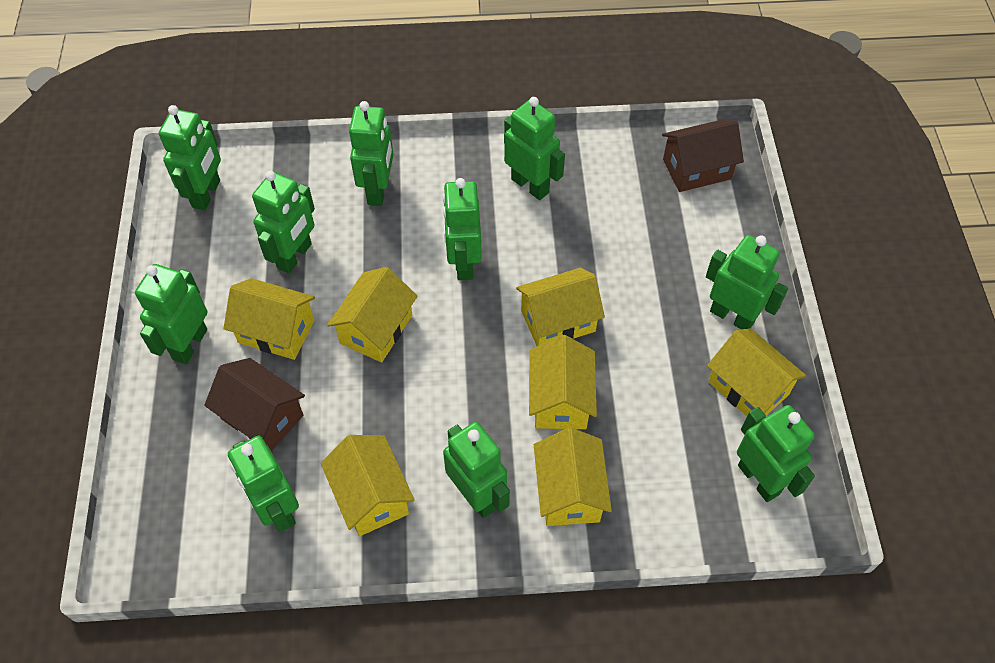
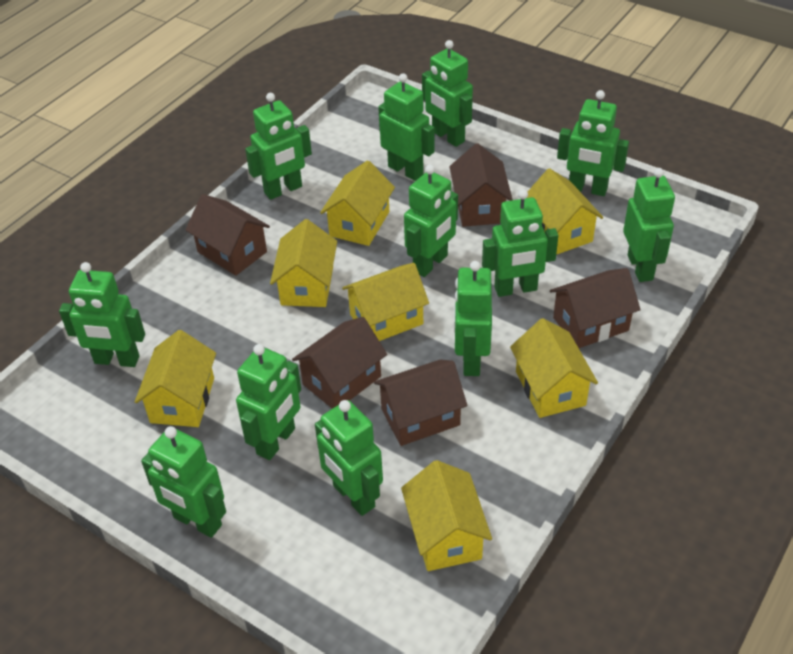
brown house: 2 -> 5
green robot: 10 -> 12

